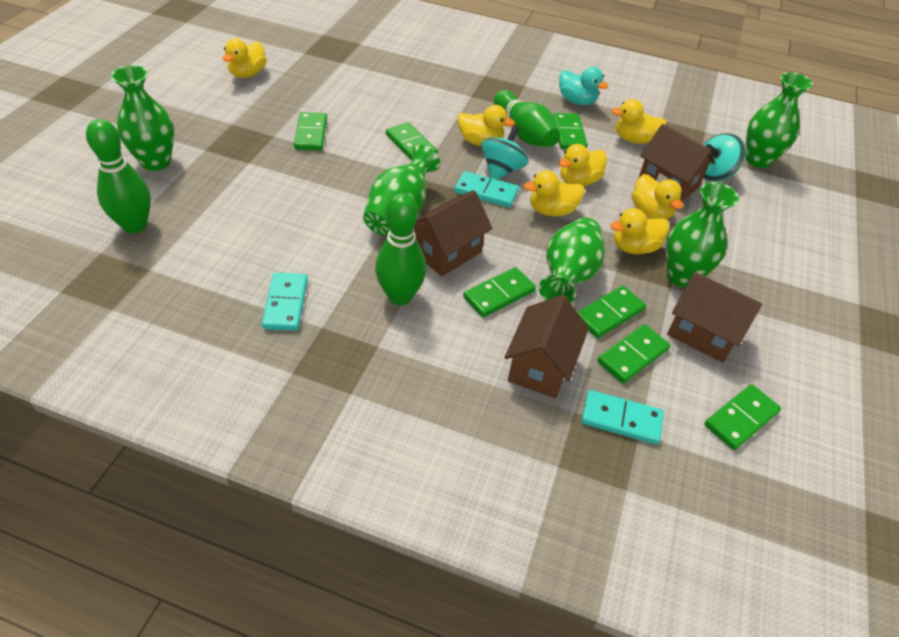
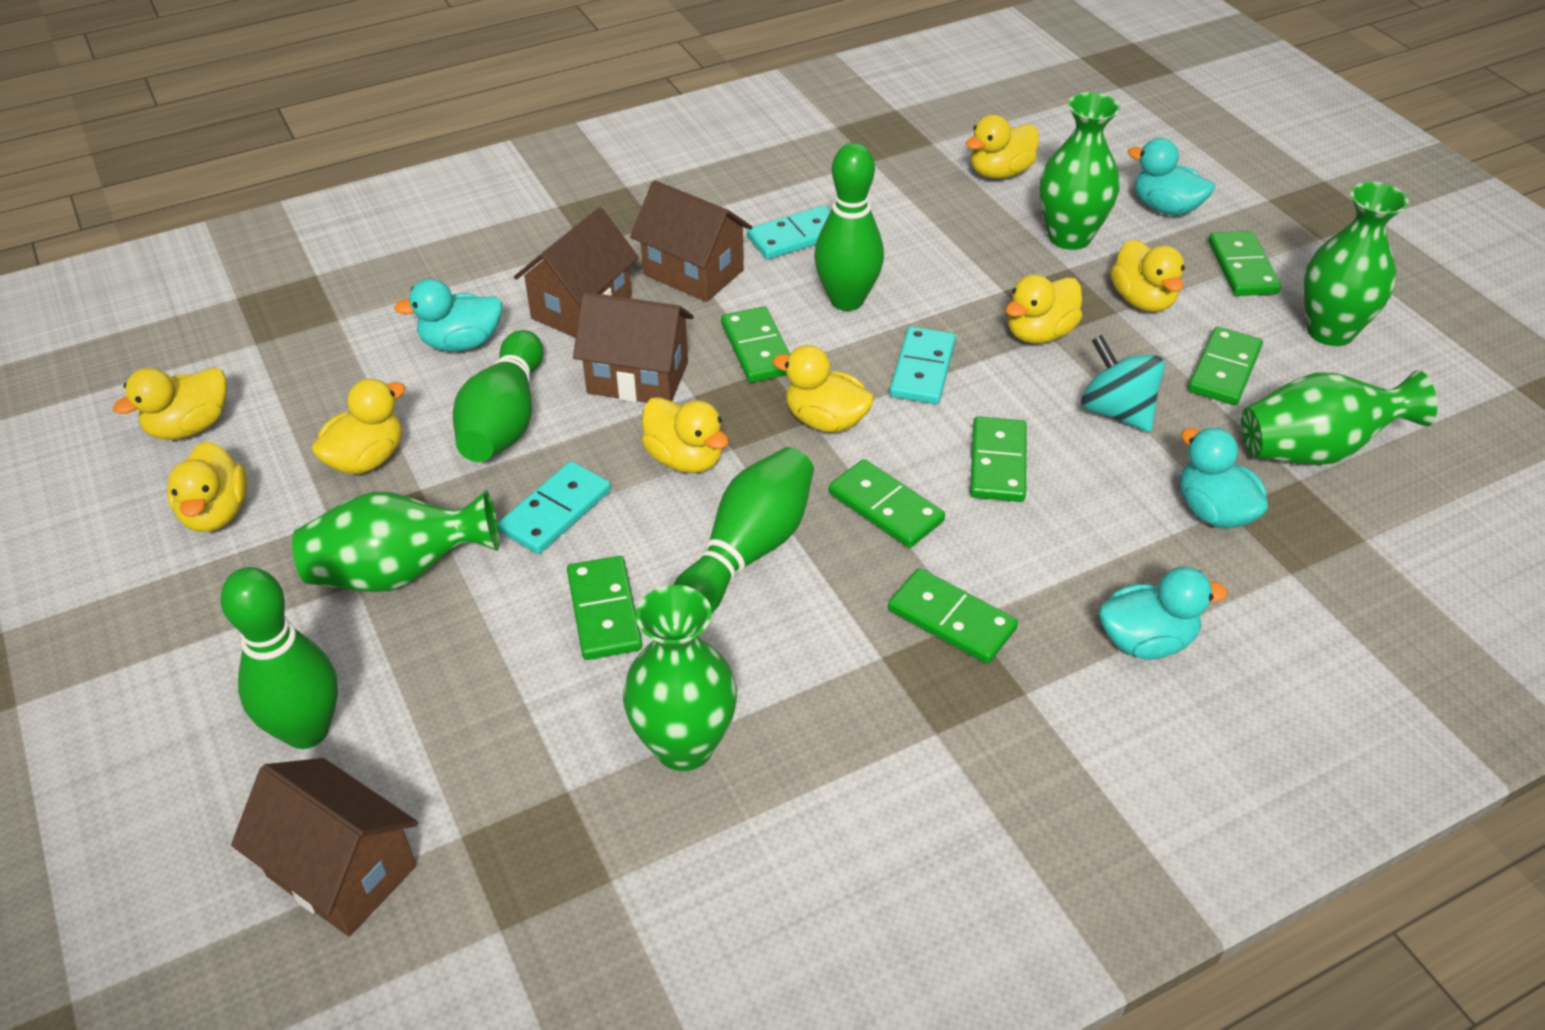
green bowling pin: 3 -> 4
turquoise duck: 1 -> 4
turquoise spinning top: 2 -> 1
yellow duck: 7 -> 8

